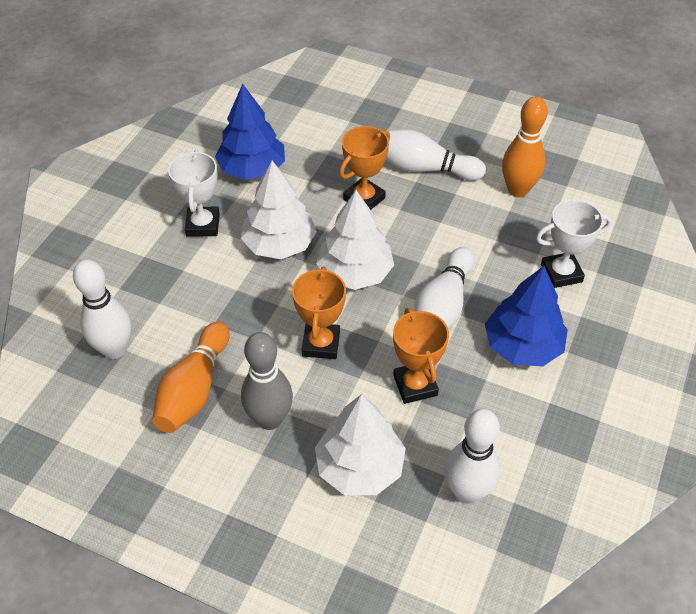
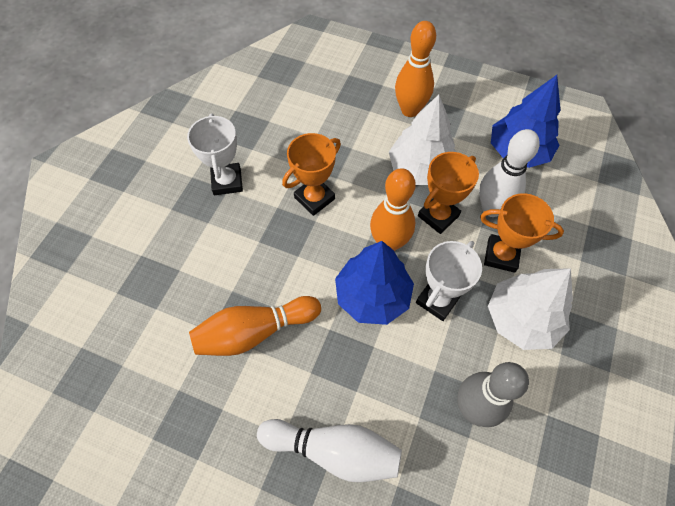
orange bowling pin: 2 -> 3
white bowling pin: 4 -> 2
white tree: 3 -> 2

